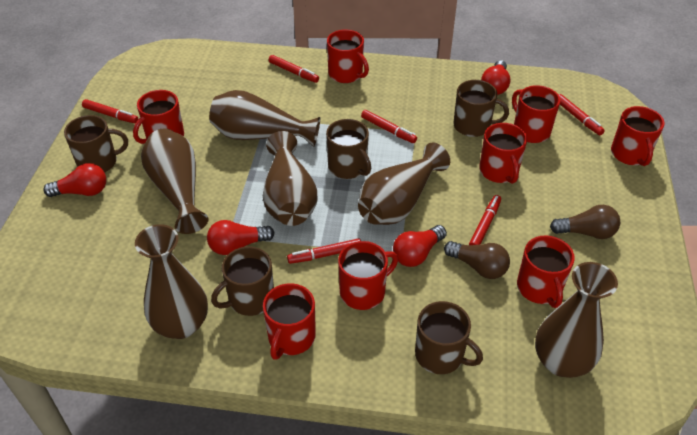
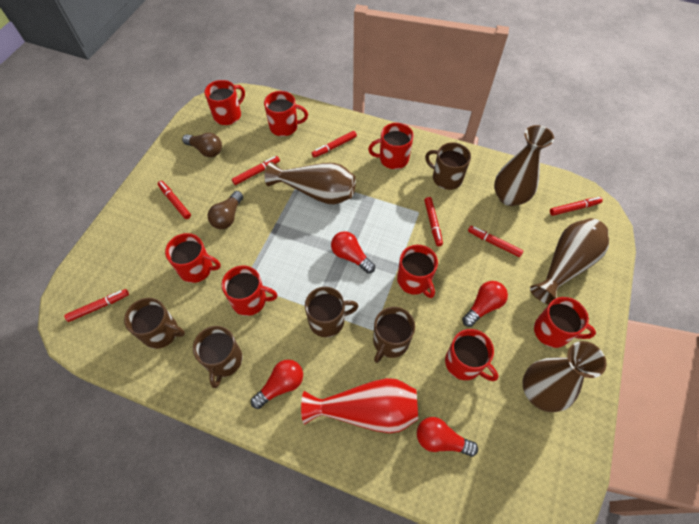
brown vase: 6 -> 4
red marker: 6 -> 7
red vase: 0 -> 1

